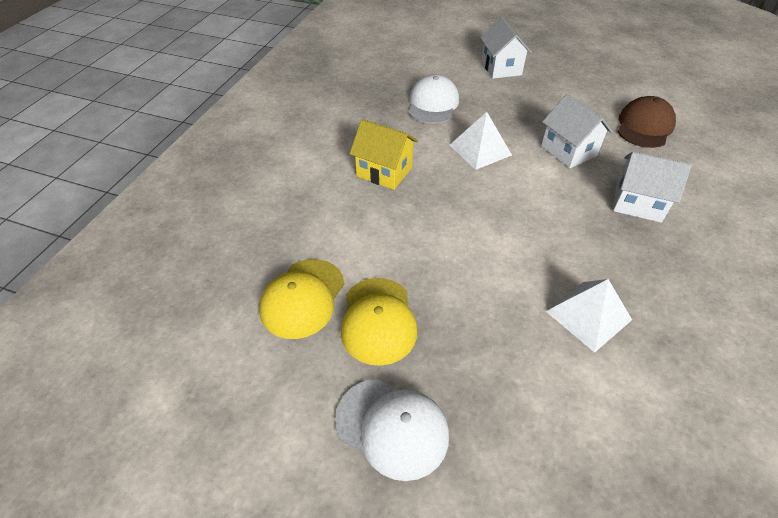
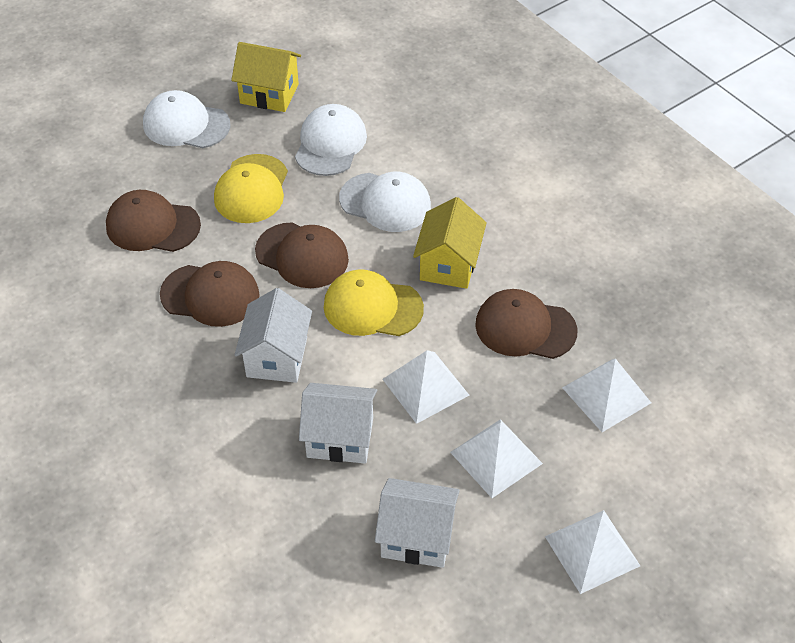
brown cap: 1 -> 4
white cap: 2 -> 3
white pyramid: 2 -> 4
yellow house: 1 -> 2

